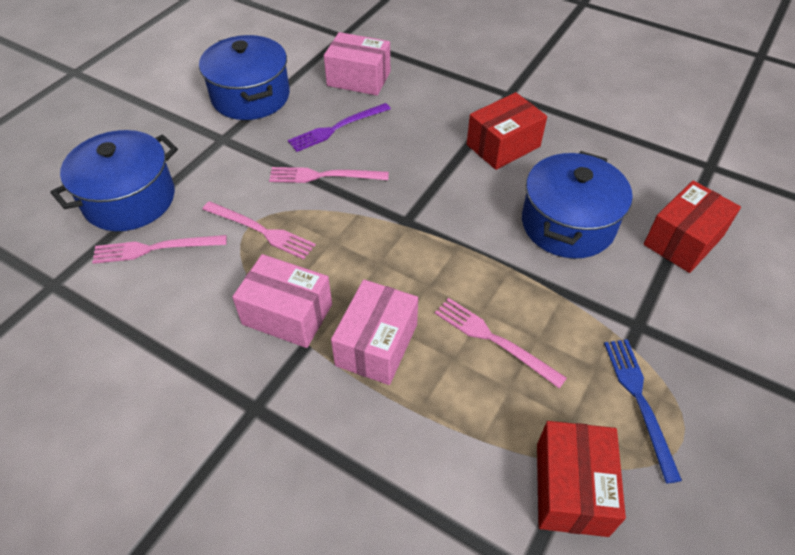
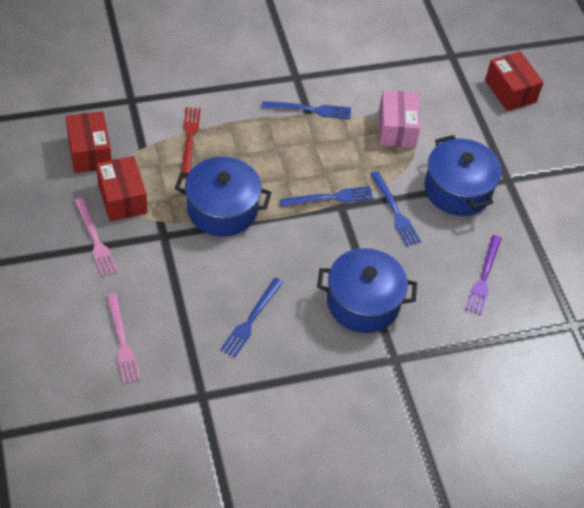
blue fork: 1 -> 4
pink box: 3 -> 1
pink fork: 4 -> 2
red fork: 0 -> 1

